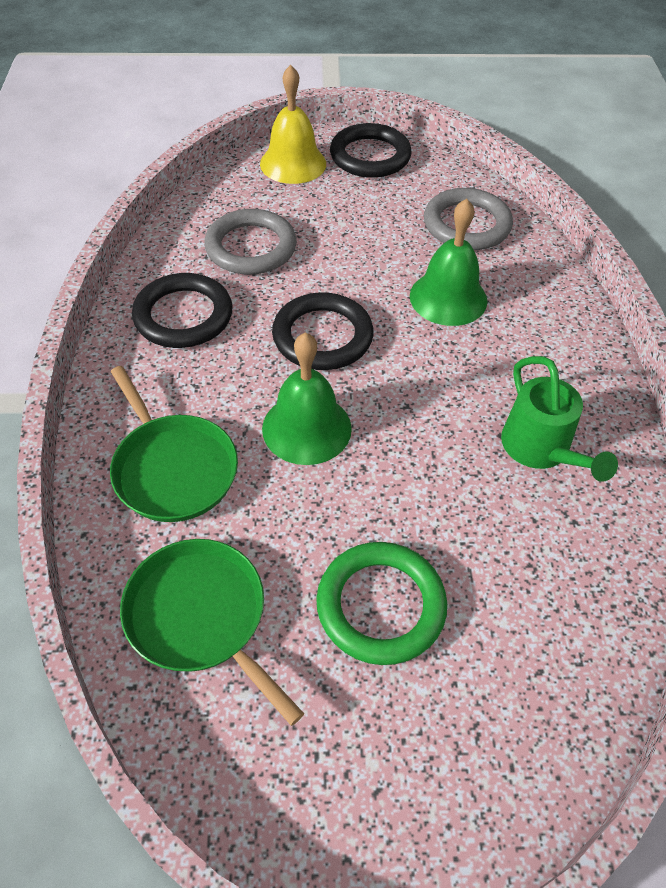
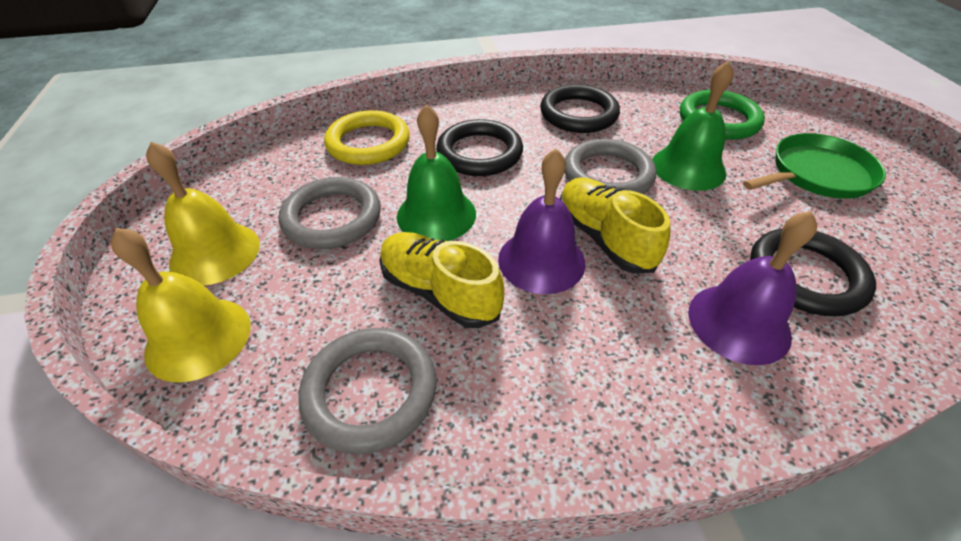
green pan: 2 -> 1
green watering can: 1 -> 0
grey ring: 2 -> 3
purple bell: 0 -> 2
yellow bell: 1 -> 2
yellow ring: 0 -> 1
yellow shoe: 0 -> 2

